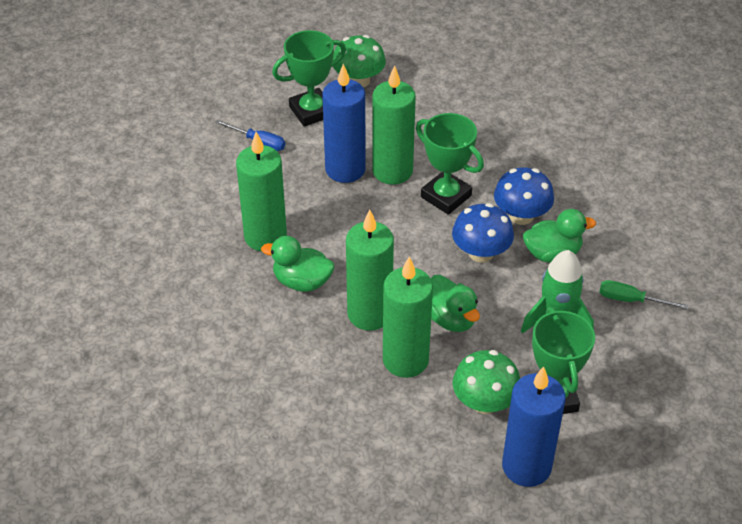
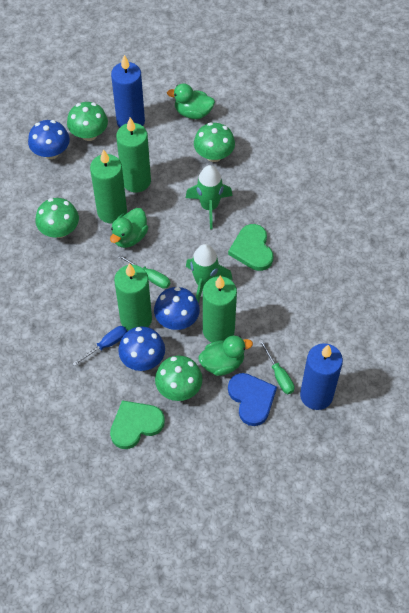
blue heart: 0 -> 1
blue mushroom: 2 -> 3
green heart: 0 -> 2
green mushroom: 2 -> 4
green rocket: 1 -> 2
green screwdriver: 1 -> 2
green trophy: 3 -> 0

